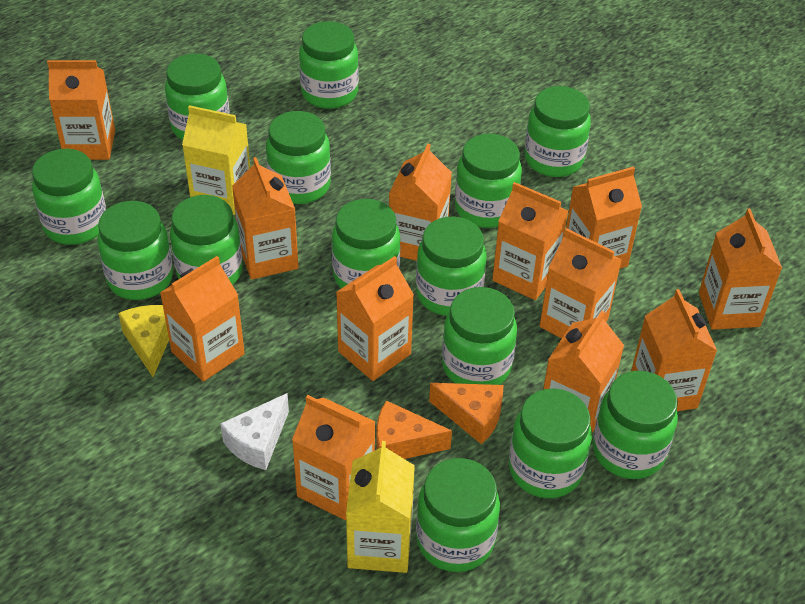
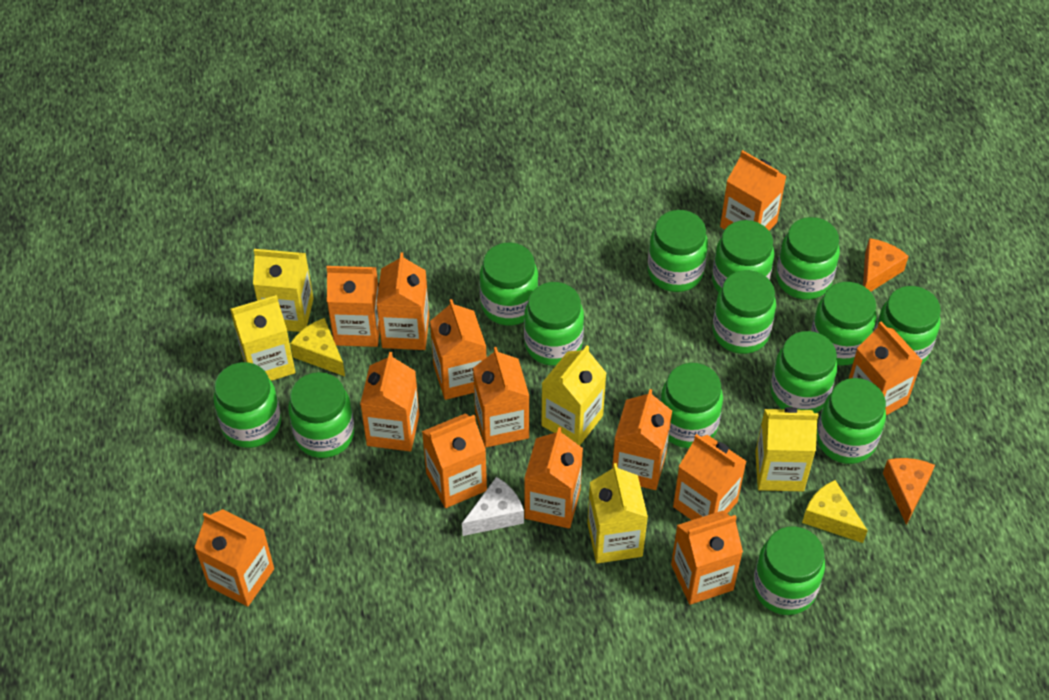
orange carton: 12 -> 13
yellow carton: 2 -> 5
yellow cheese: 1 -> 2

